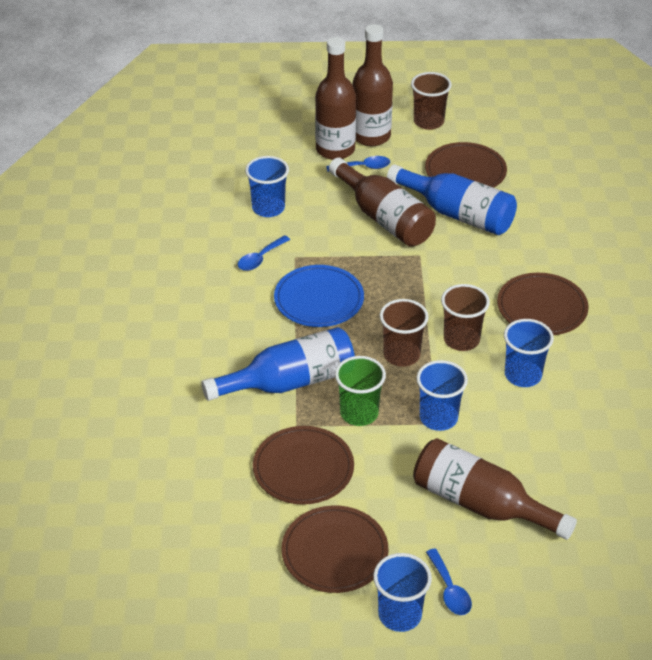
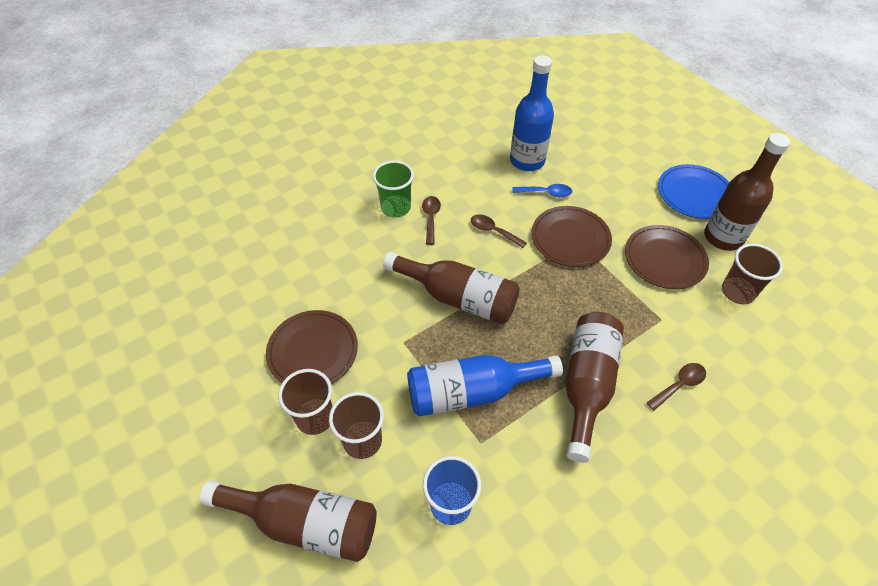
blue cup: 4 -> 1
blue spoon: 3 -> 1
brown plate: 4 -> 3
brown spoon: 0 -> 3

